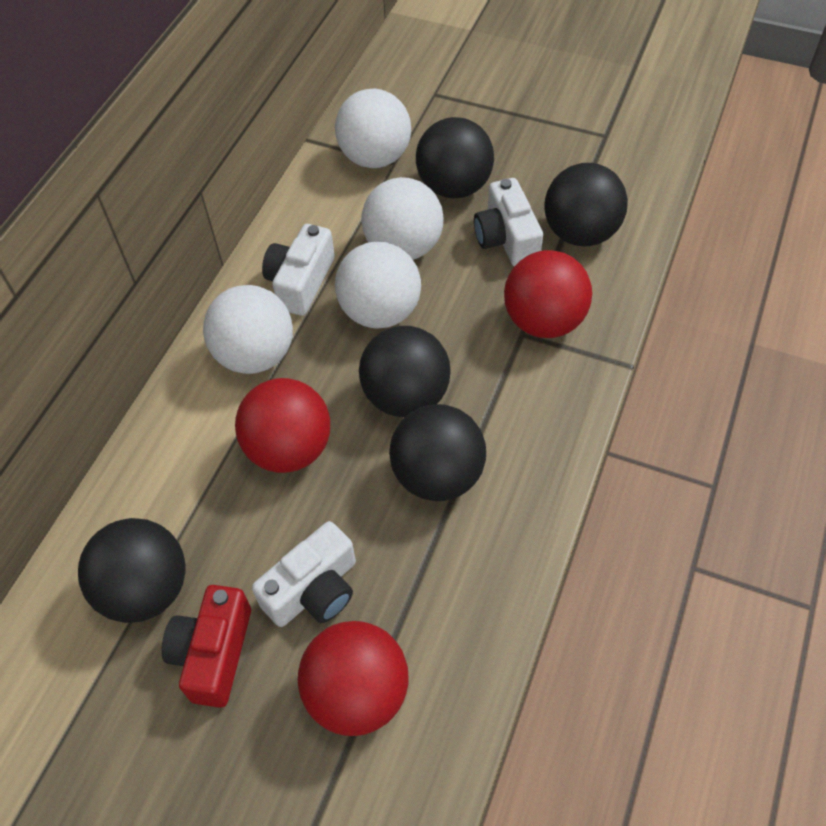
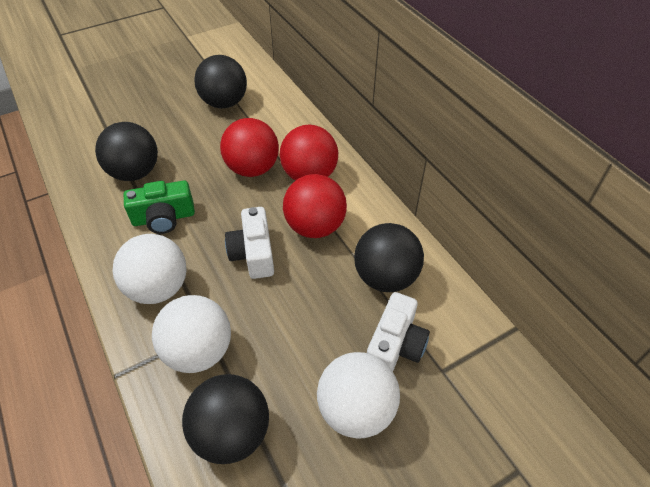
black ball: 5 -> 4
green camera: 0 -> 1
red camera: 1 -> 0
white ball: 4 -> 3
white camera: 3 -> 2

